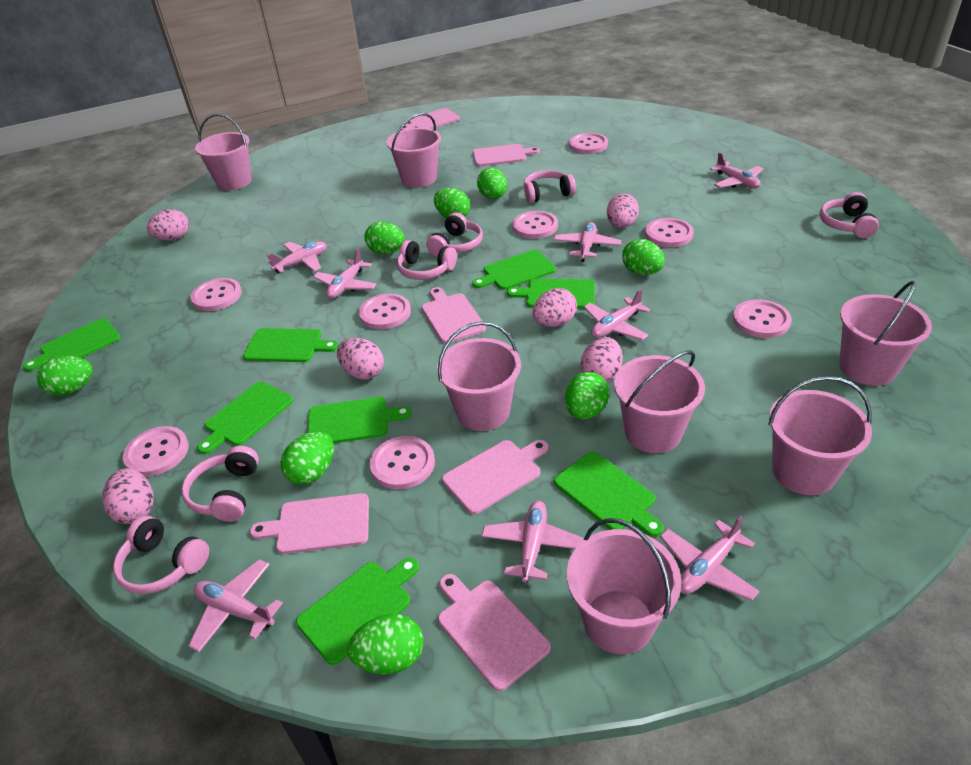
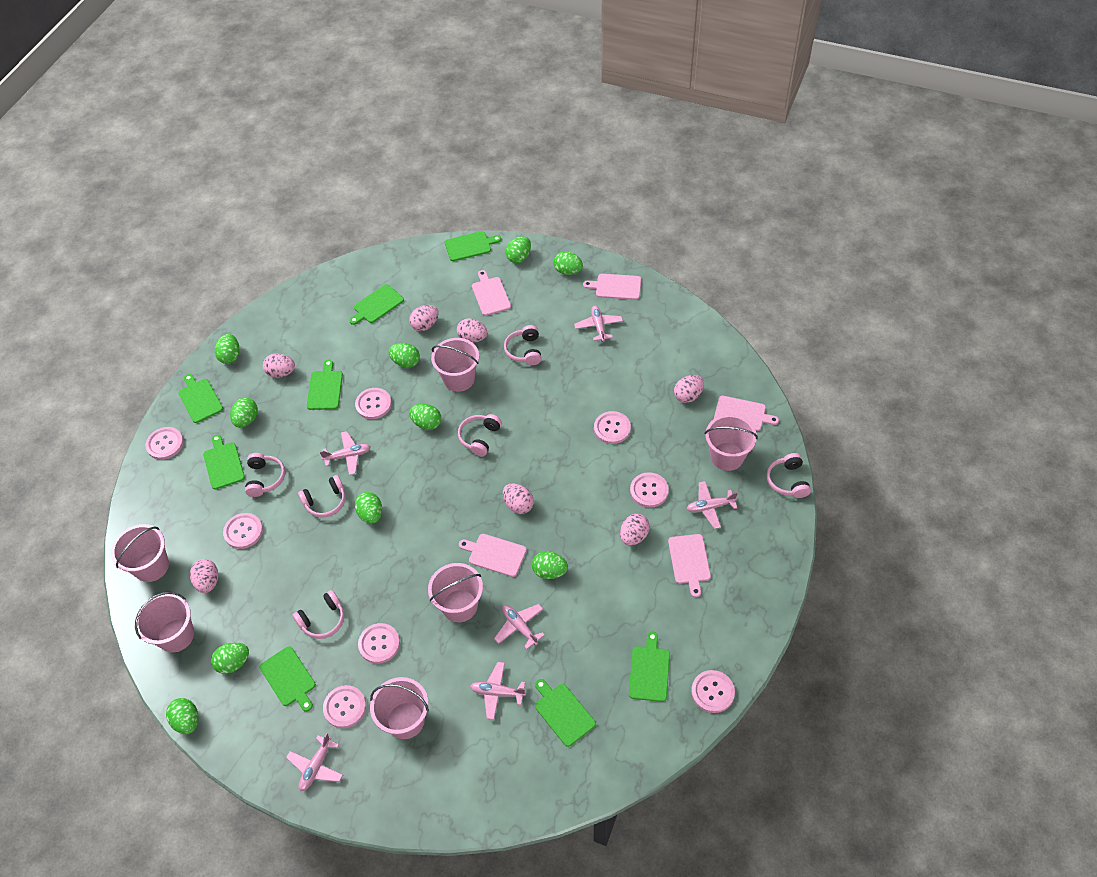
green egg: 8 -> 10
pink bucket: 7 -> 6
pink cutting board: 6 -> 5
pink egg: 6 -> 7
pink plane: 8 -> 6

